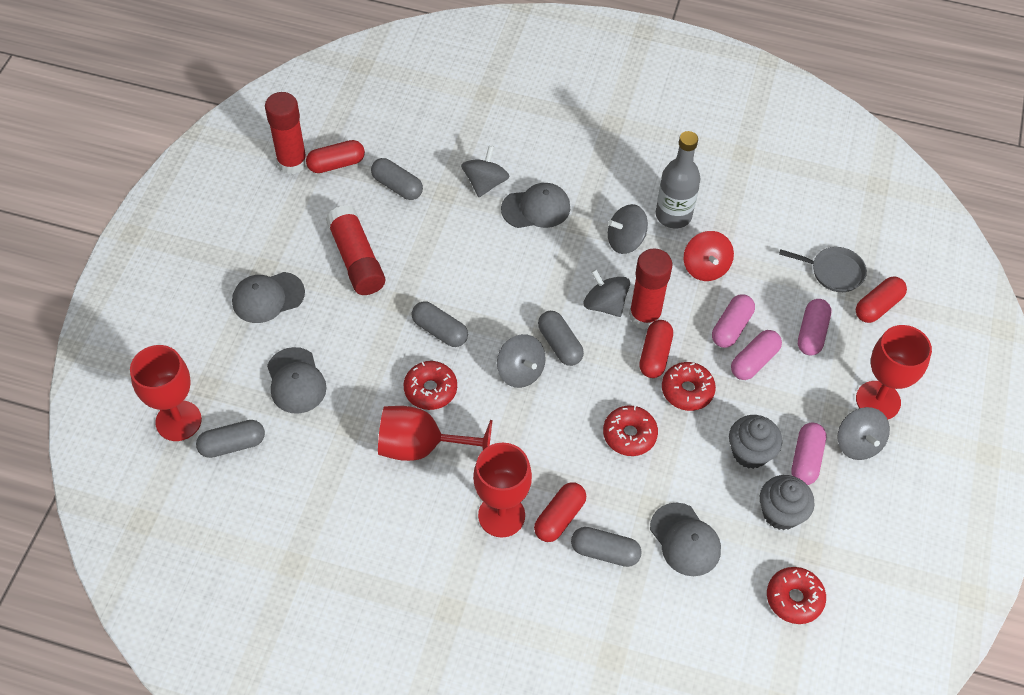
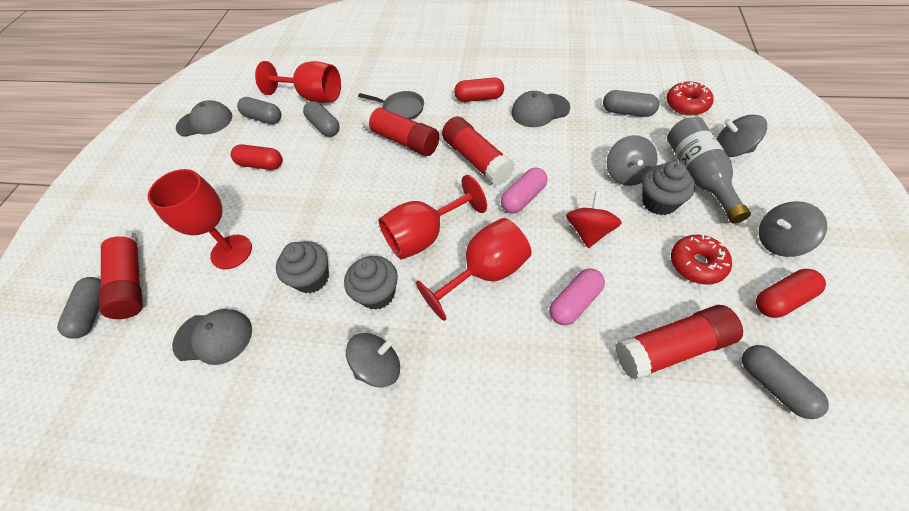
grey cap: 4 -> 3
grey cupcake: 2 -> 3
grey spinning top: 5 -> 4
pink capsule: 4 -> 2
red capsule: 4 -> 3
red donut: 4 -> 2
red glue stick: 3 -> 4

